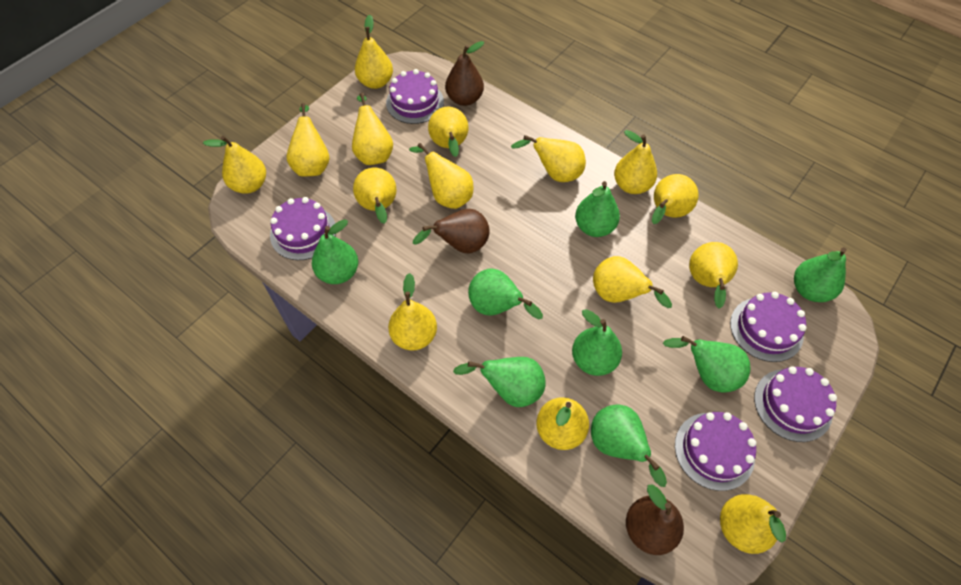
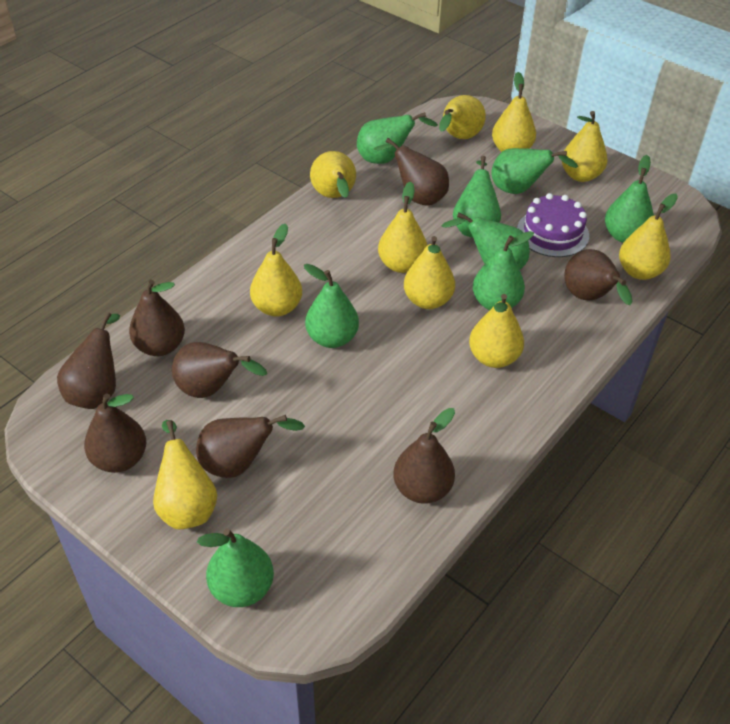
brown pear: 3 -> 8
purple cake: 5 -> 1
yellow pear: 15 -> 10

